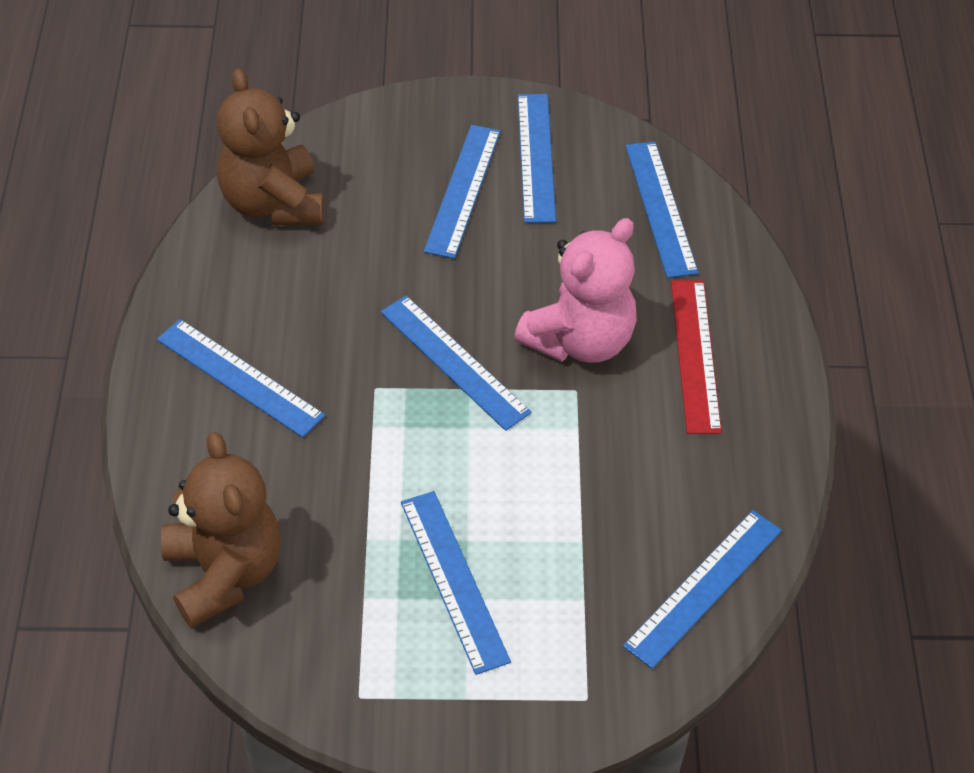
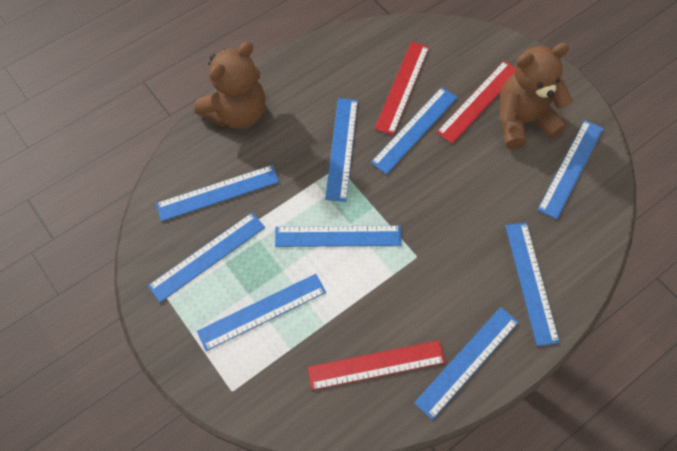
blue ruler: 7 -> 9
pink teddy bear: 1 -> 0
red ruler: 1 -> 3

